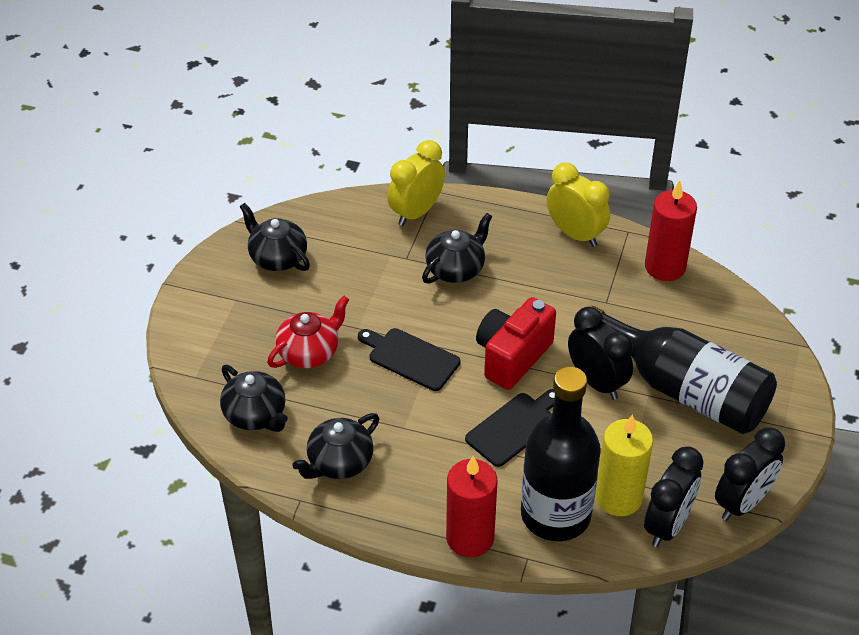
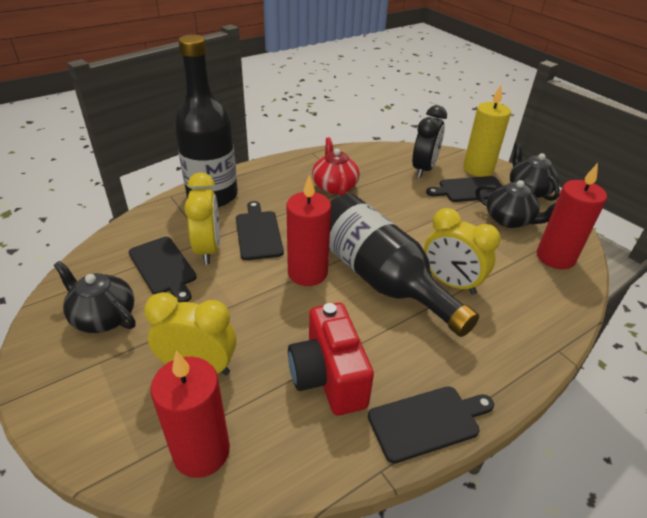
black clock: 3 -> 1
black cutting board: 2 -> 4
black teapot: 4 -> 3
red candle: 2 -> 3
yellow clock: 2 -> 3

